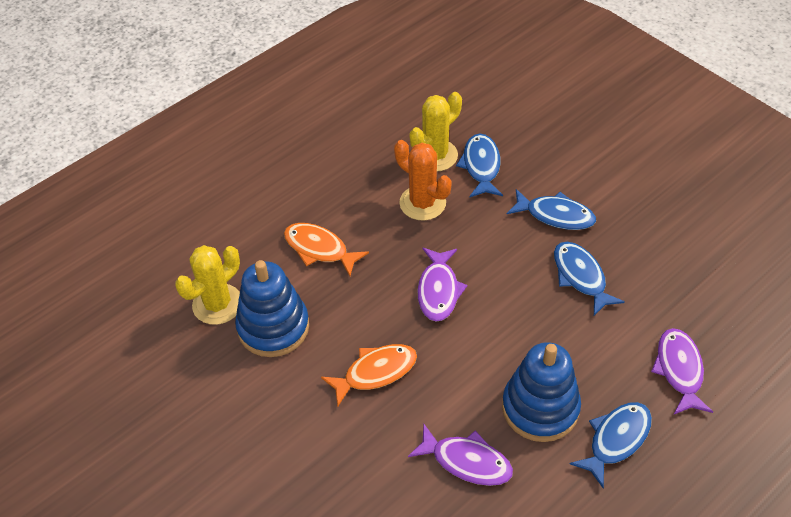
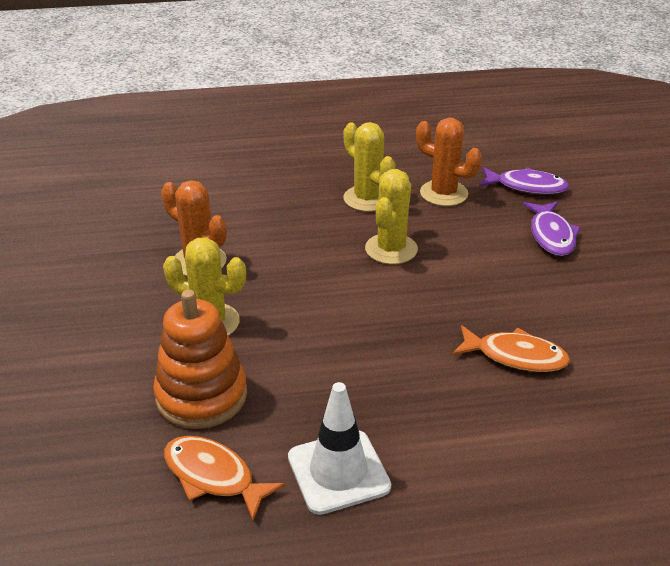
blue fish: 4 -> 0
blue stacking toy: 2 -> 0
orange cactus: 1 -> 2
orange stacking toy: 0 -> 1
purple fish: 3 -> 2
white traffic cone: 0 -> 1
yellow cactus: 2 -> 3

